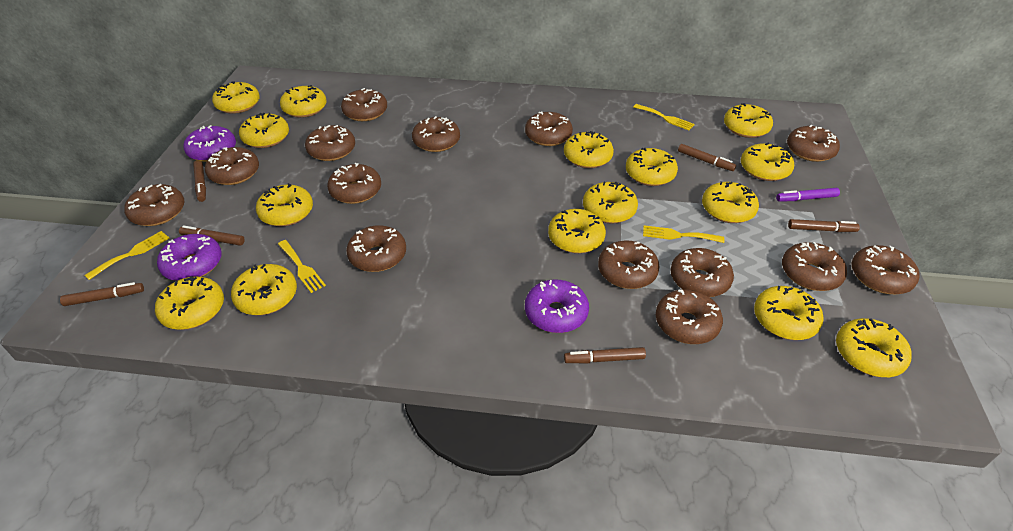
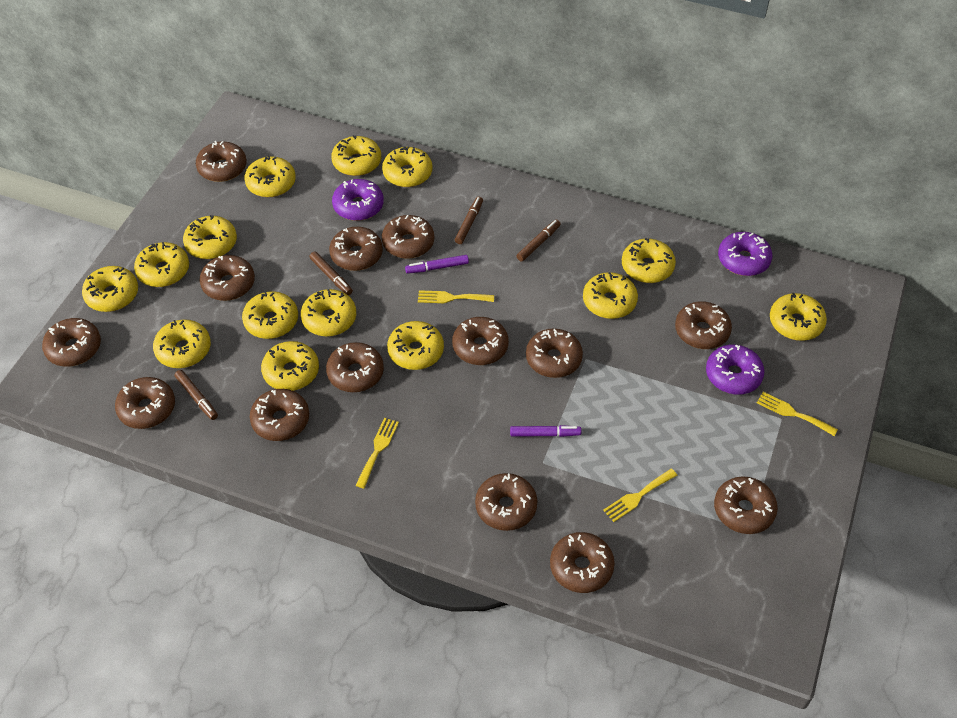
brown marker: 6 -> 4
purple marker: 1 -> 2
yellow donut: 15 -> 14

